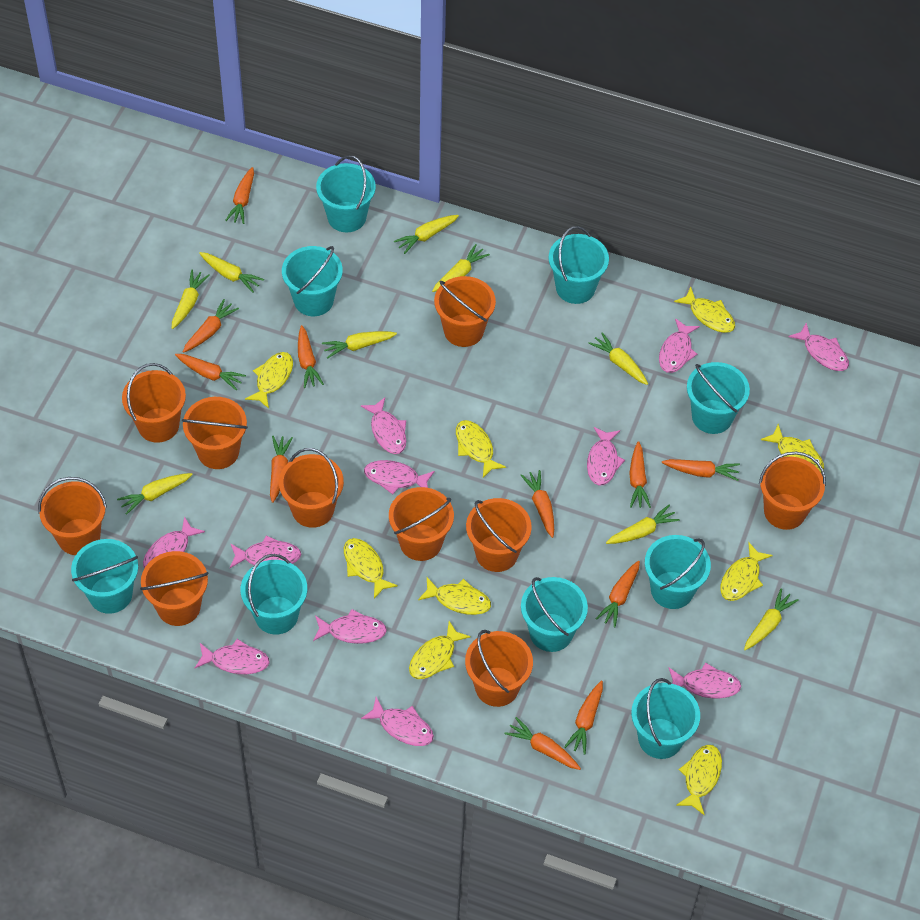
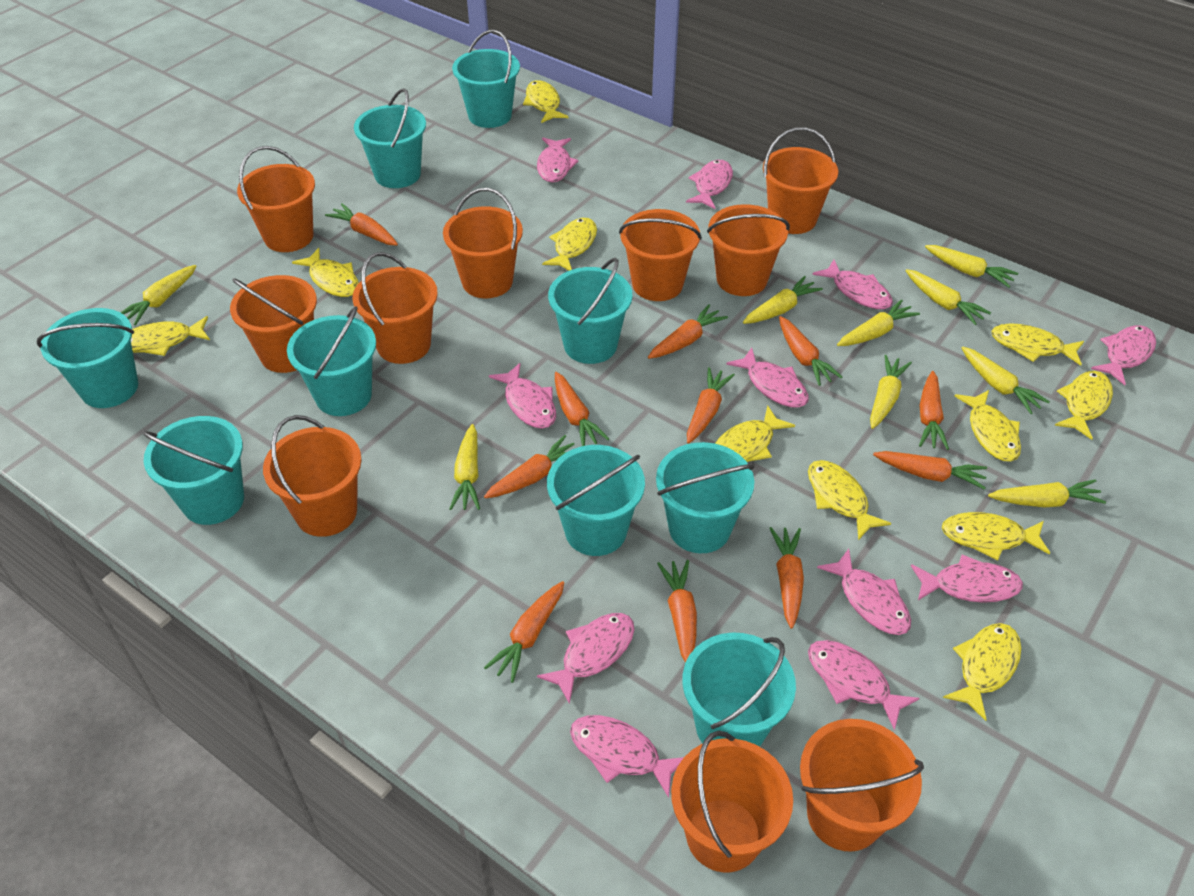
yellow fish: 9 -> 11

